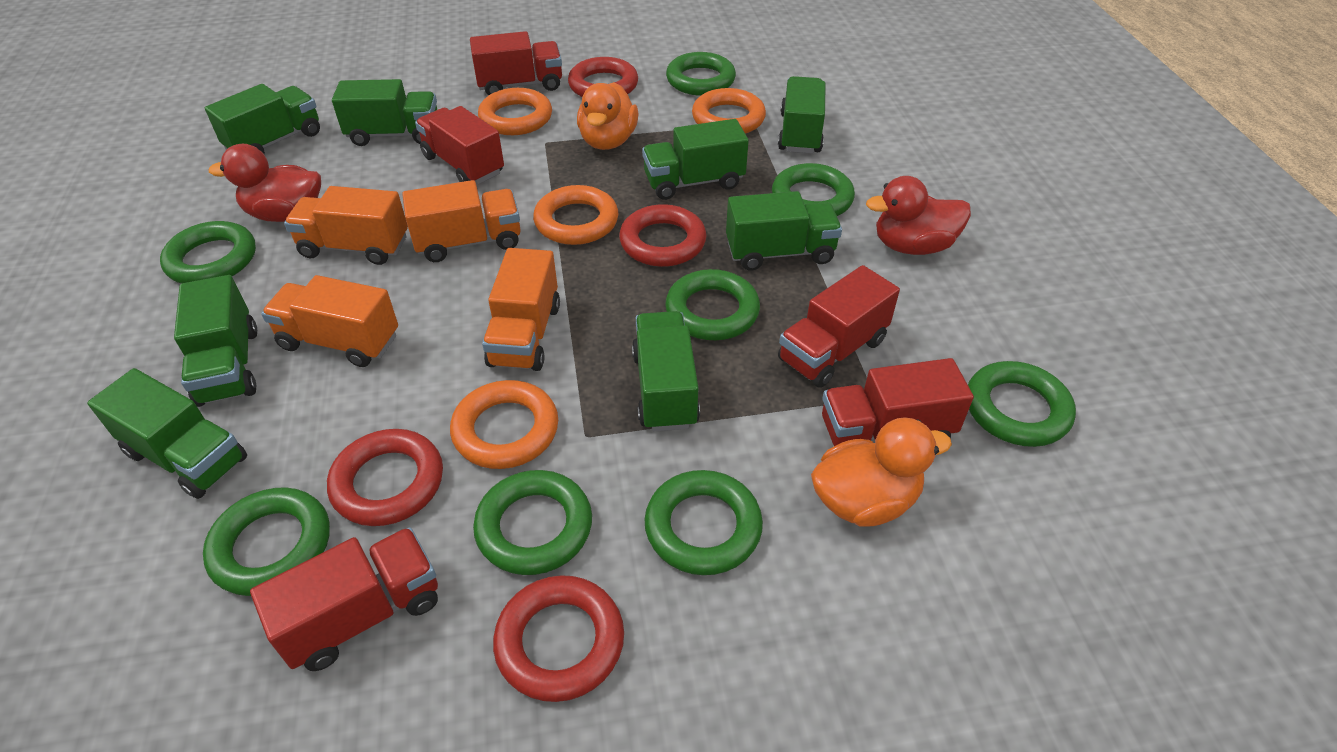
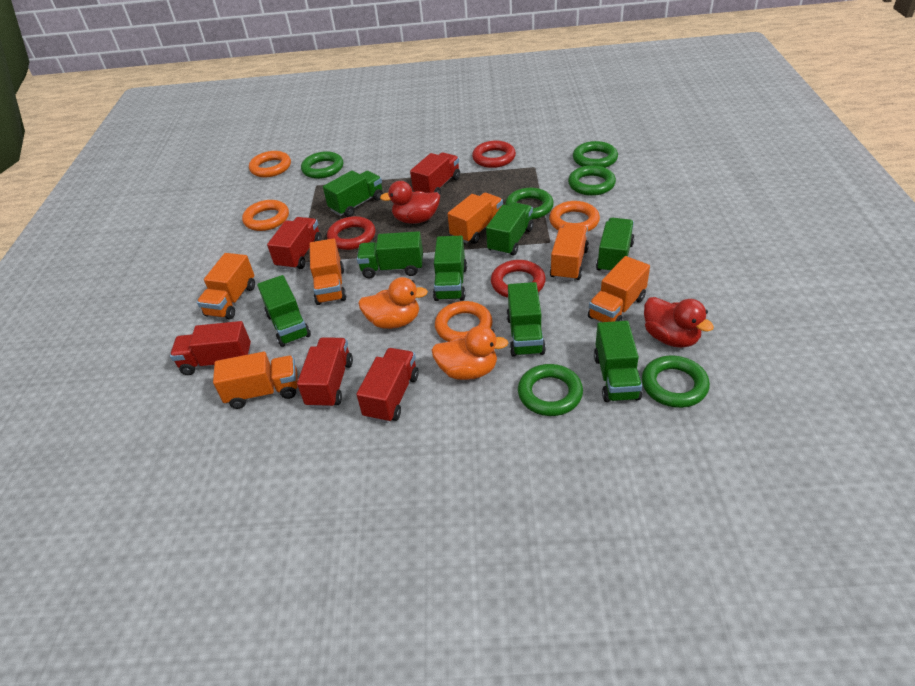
green ring: 8 -> 6
orange truck: 4 -> 6
red ring: 4 -> 3

